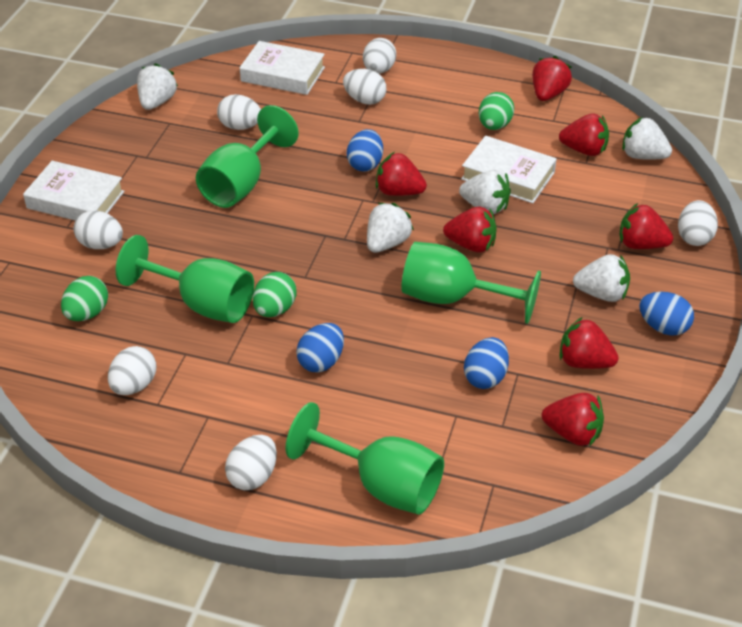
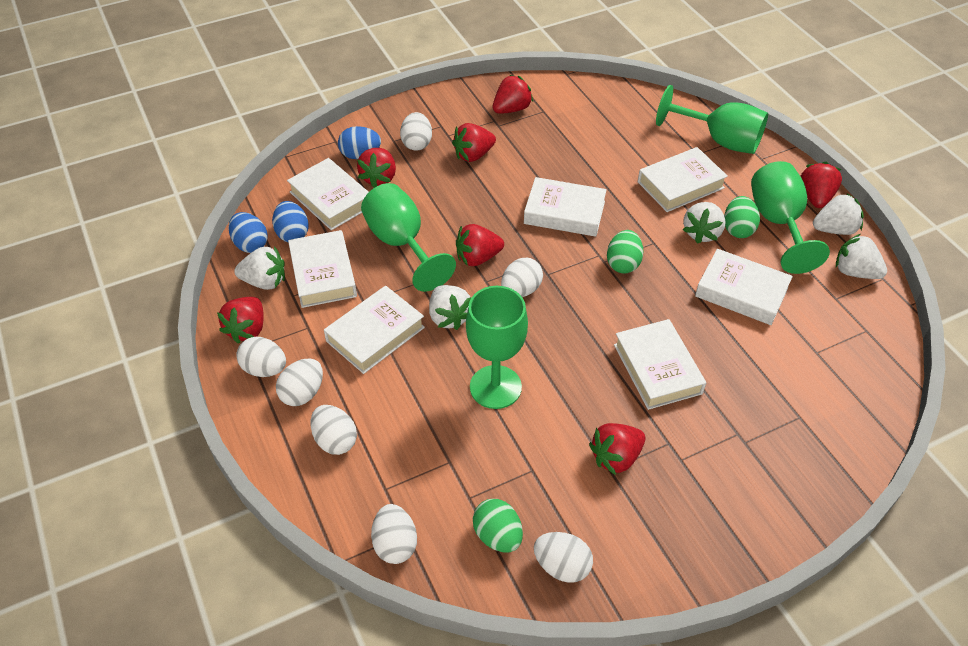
blue egg: 4 -> 3
white book: 3 -> 7

